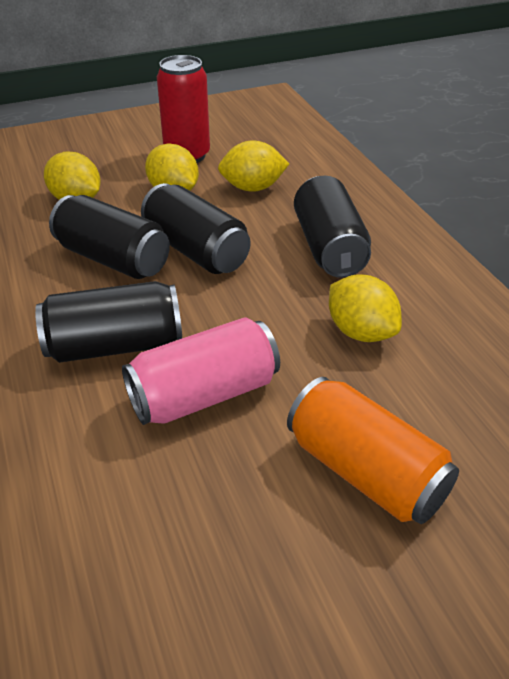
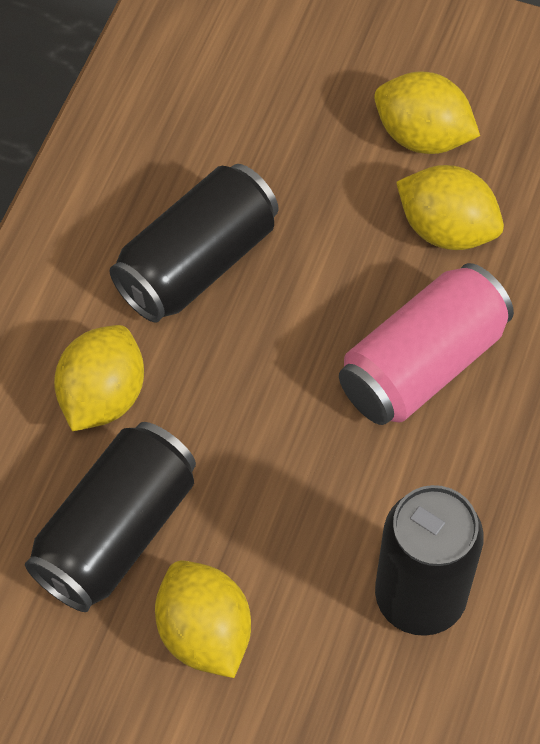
black can: 4 -> 3
orange can: 1 -> 0
red can: 1 -> 0

